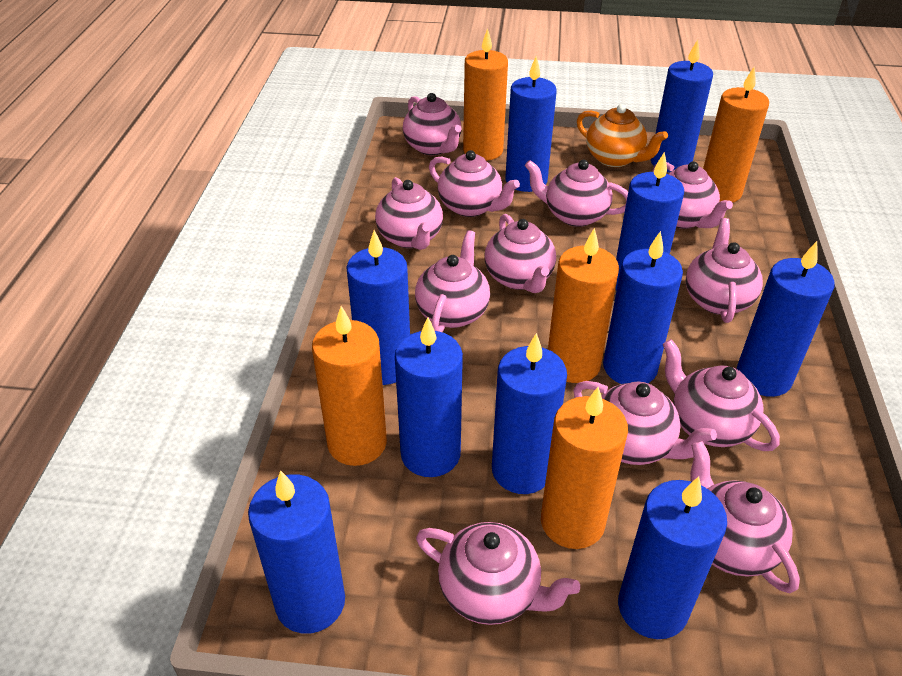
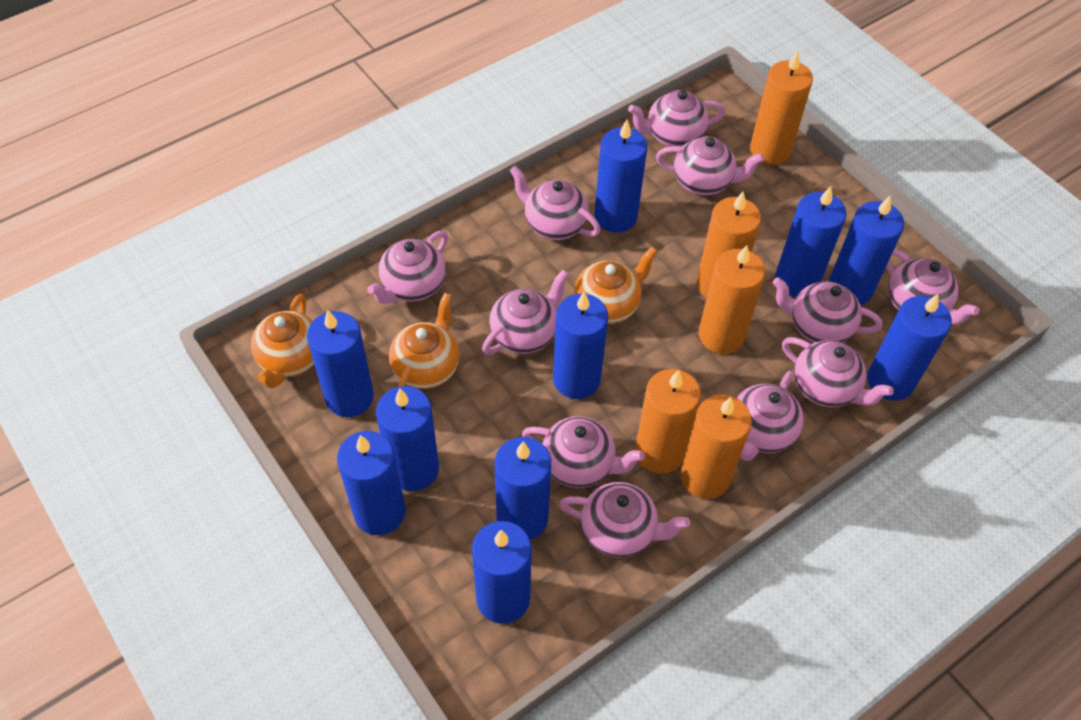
orange teapot: 1 -> 3
pink teapot: 12 -> 11

